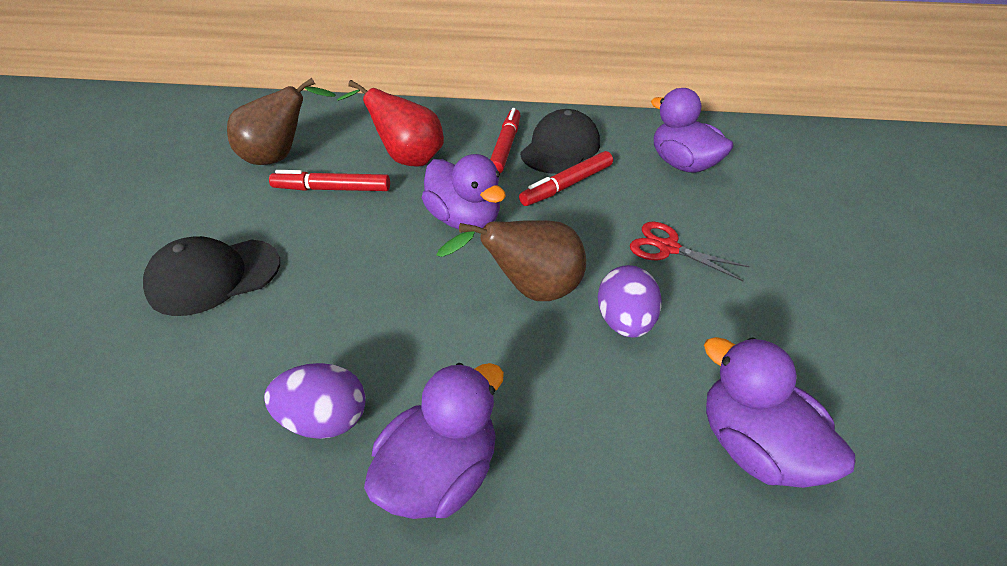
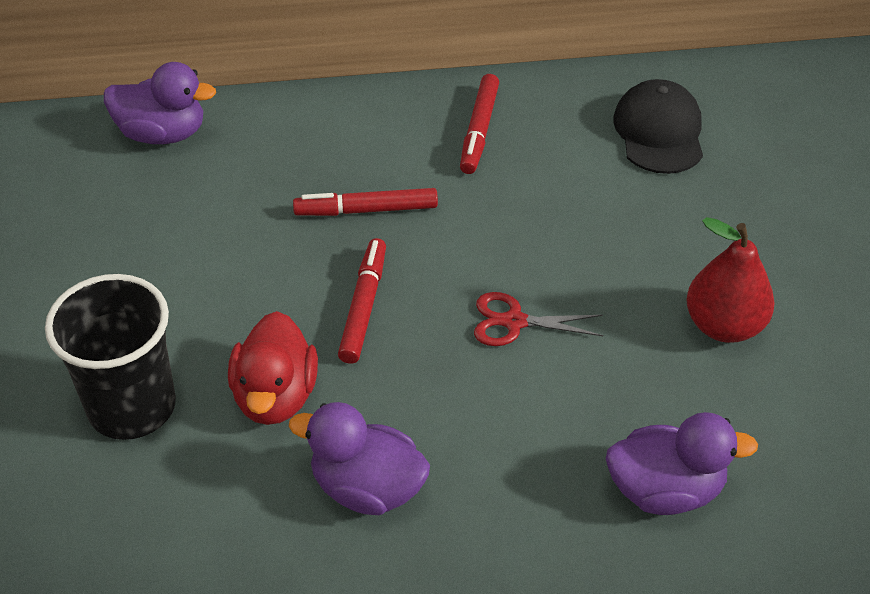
black cap: 2 -> 1
black cup: 0 -> 1
brown pear: 2 -> 0
purple duck: 4 -> 3
purple egg: 2 -> 0
red duck: 0 -> 1

